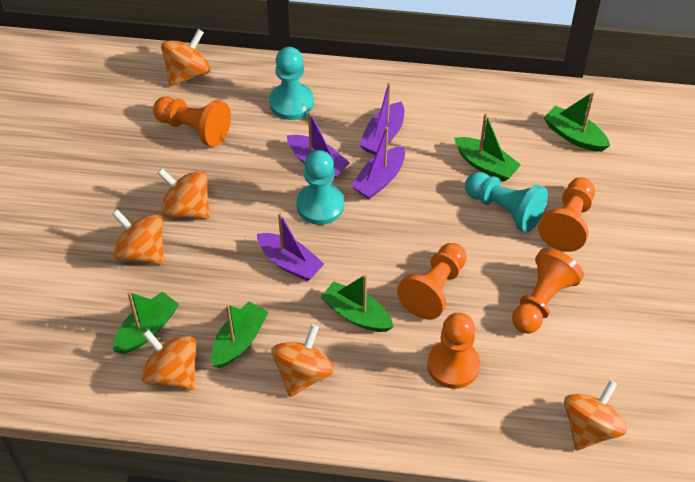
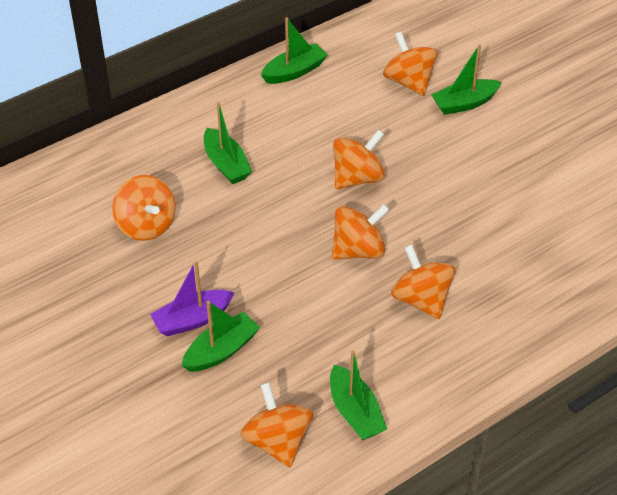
orange pawn: 5 -> 0
purple boat: 4 -> 1
turquoise pawn: 3 -> 0

